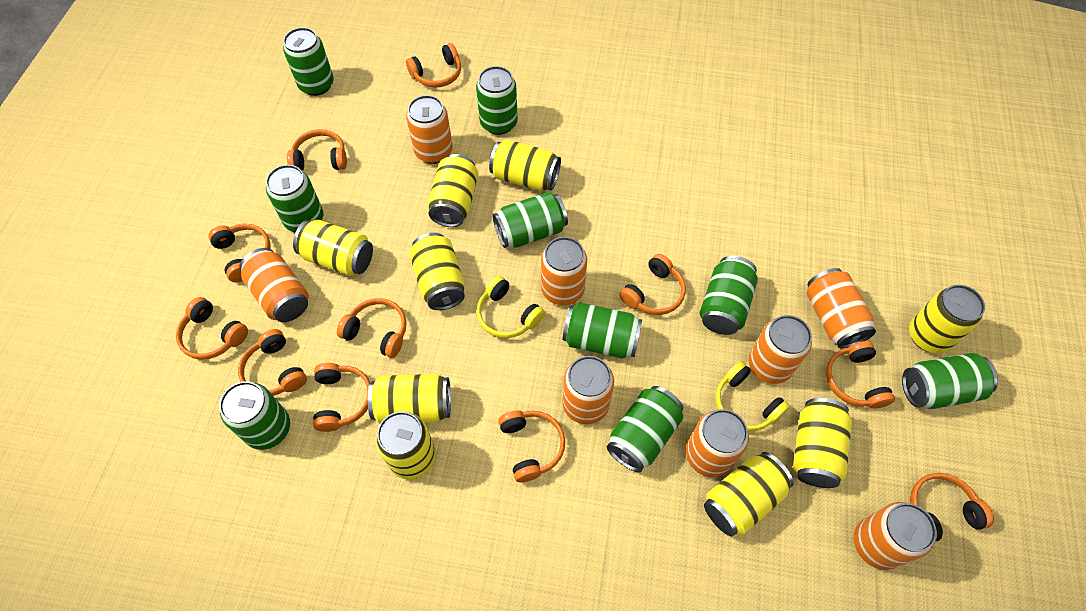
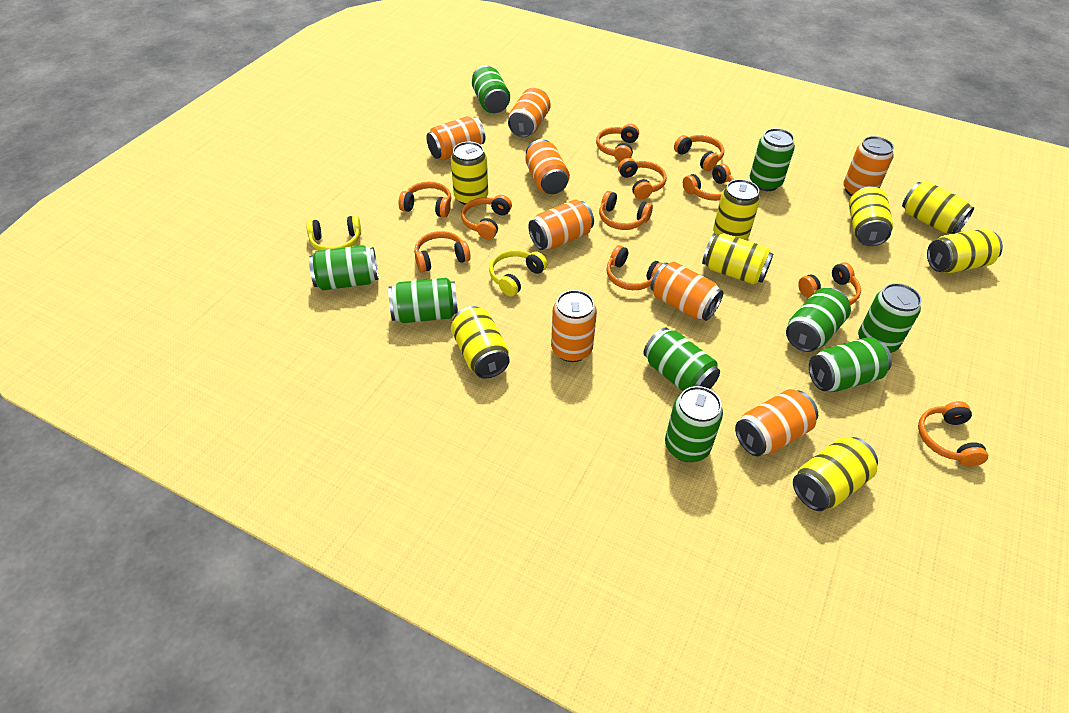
yellow can: 9 -> 8

